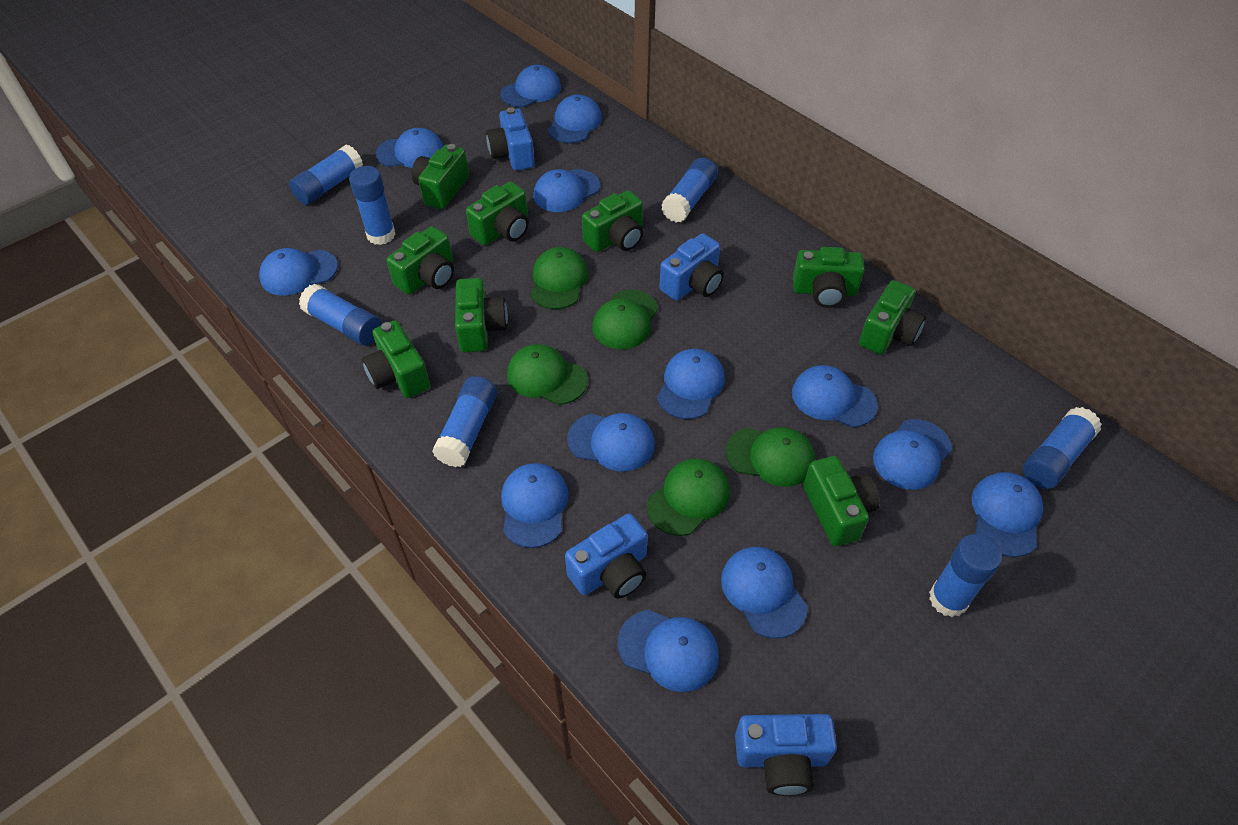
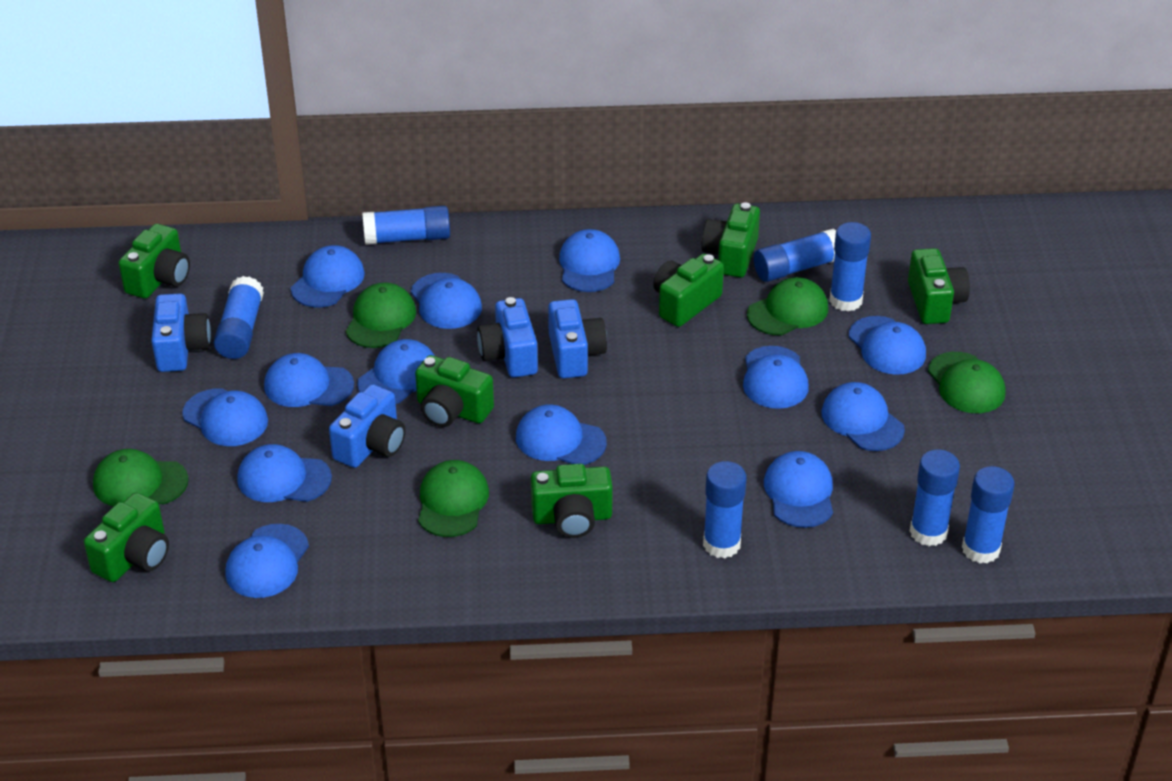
green camera: 9 -> 7

